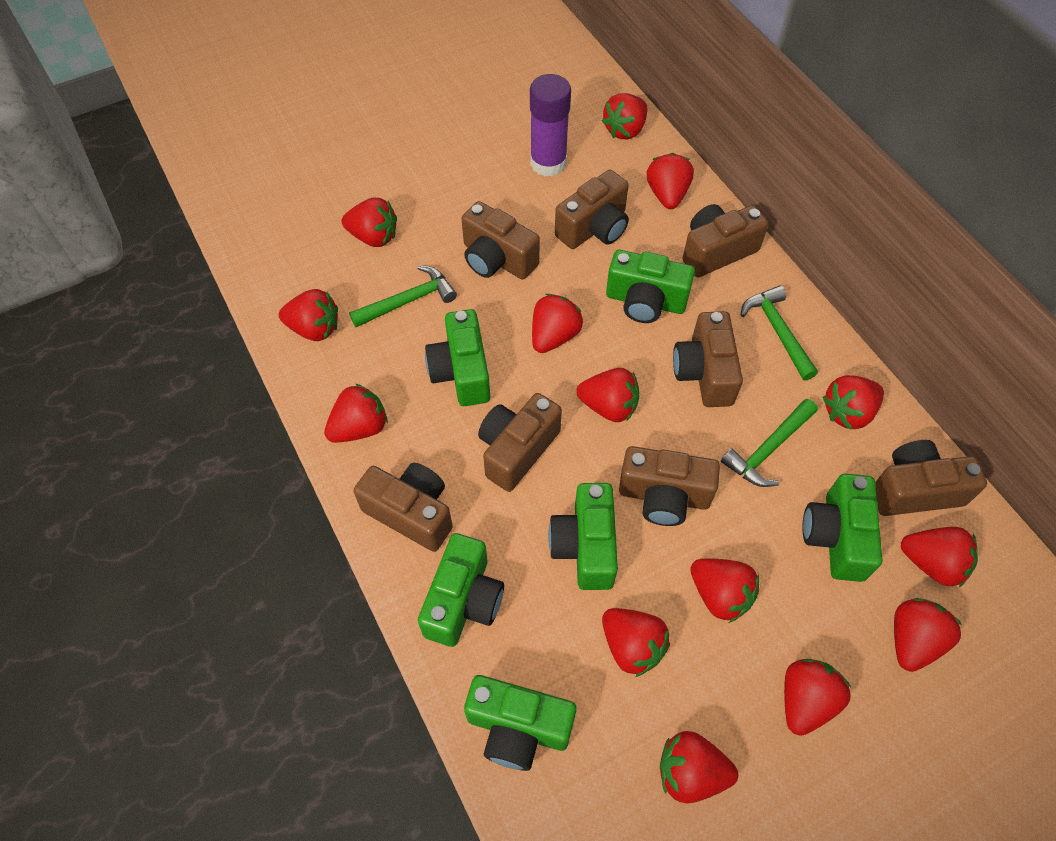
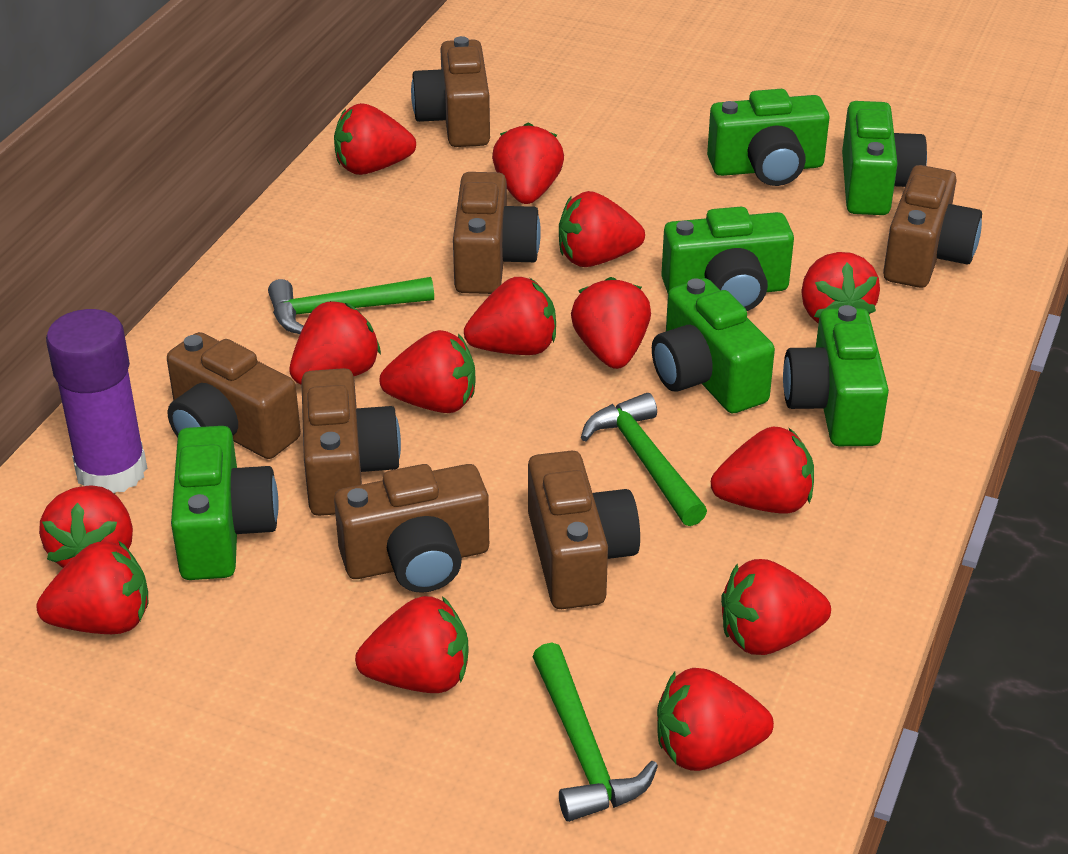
brown camera: 8 -> 7

